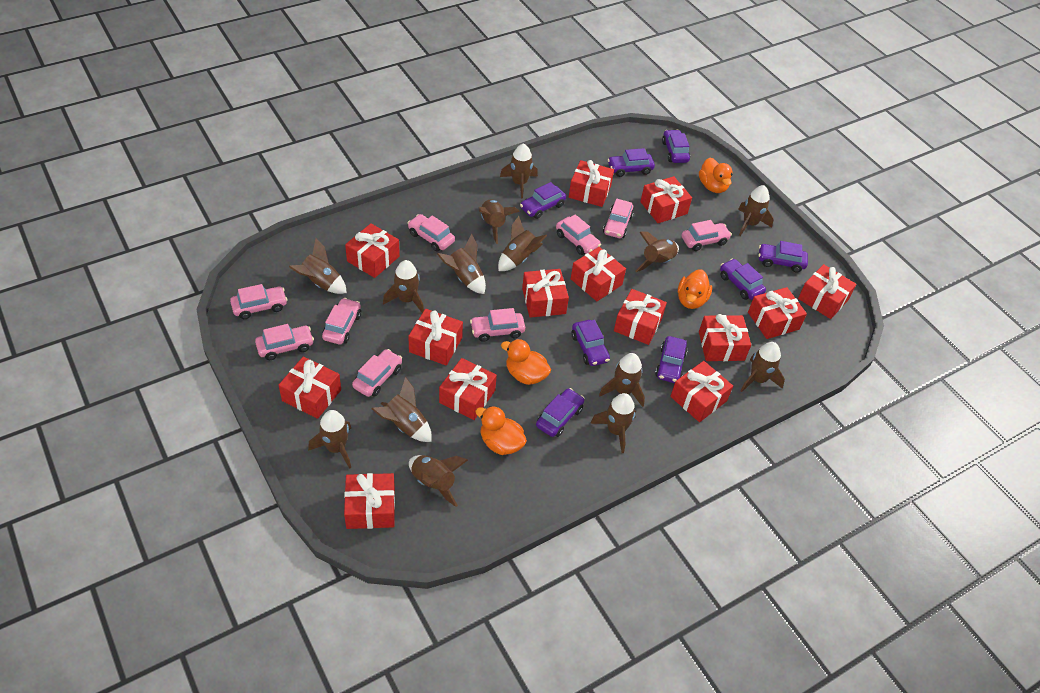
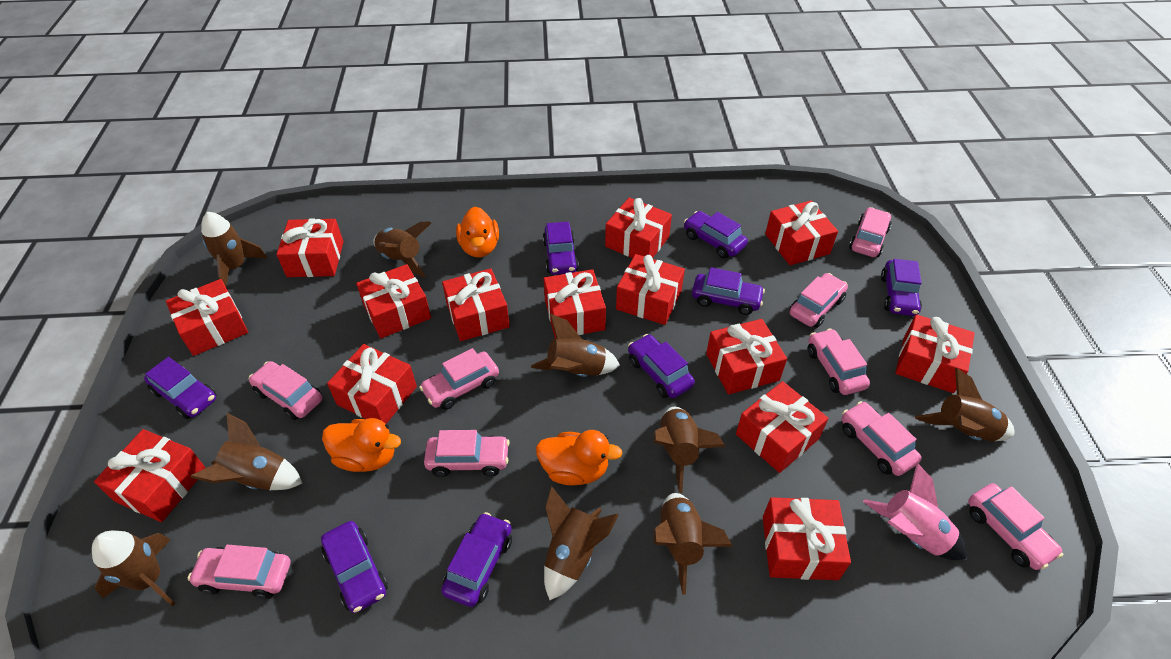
brown rocket: 14 -> 9
orange duck: 4 -> 3
pink rocket: 0 -> 1

